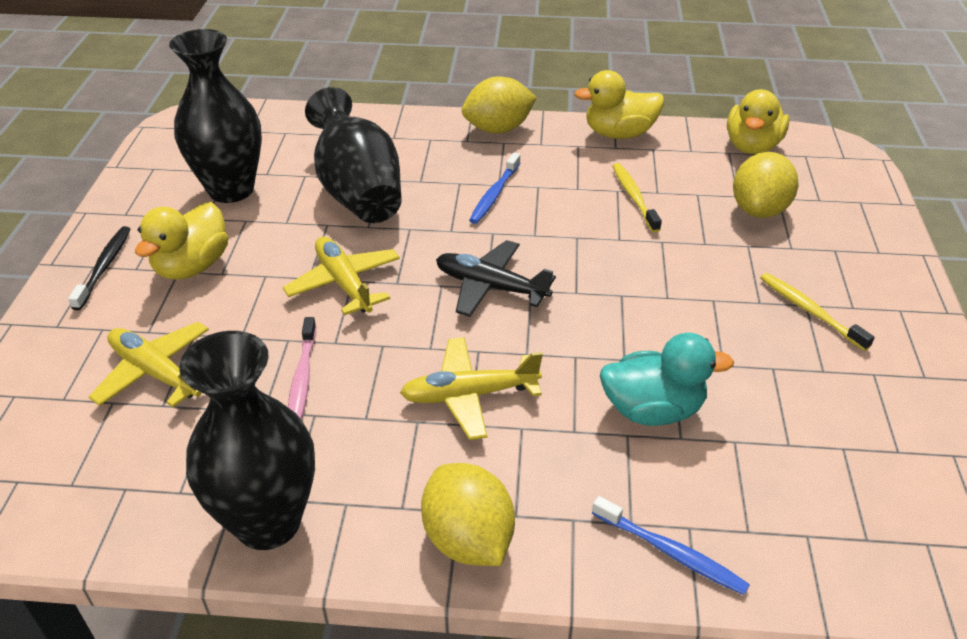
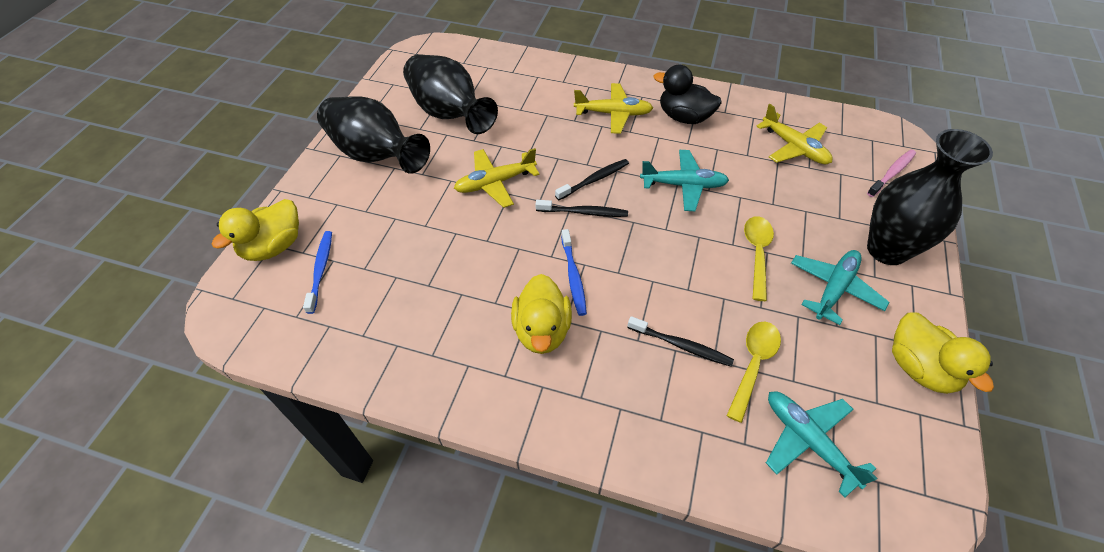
black duck: 0 -> 1
black plane: 1 -> 0
black toothbrush: 1 -> 3
turquoise duck: 1 -> 0
turquoise plane: 0 -> 3
yellow lemon: 3 -> 0
yellow spoon: 0 -> 2
yellow toothbrush: 2 -> 0

